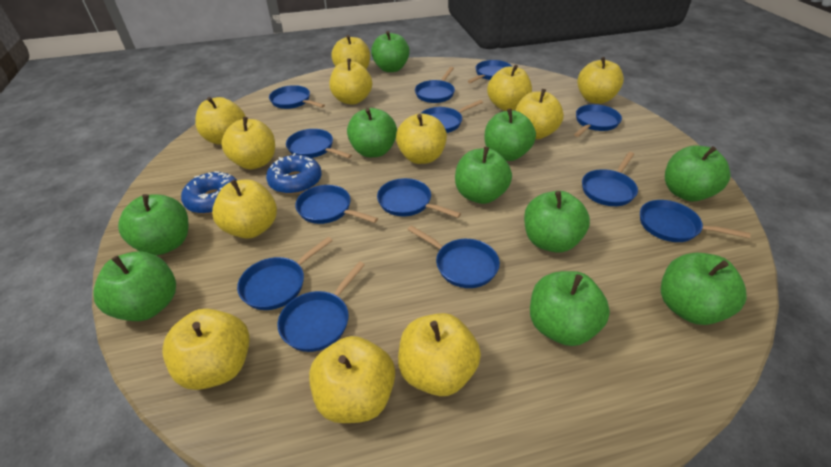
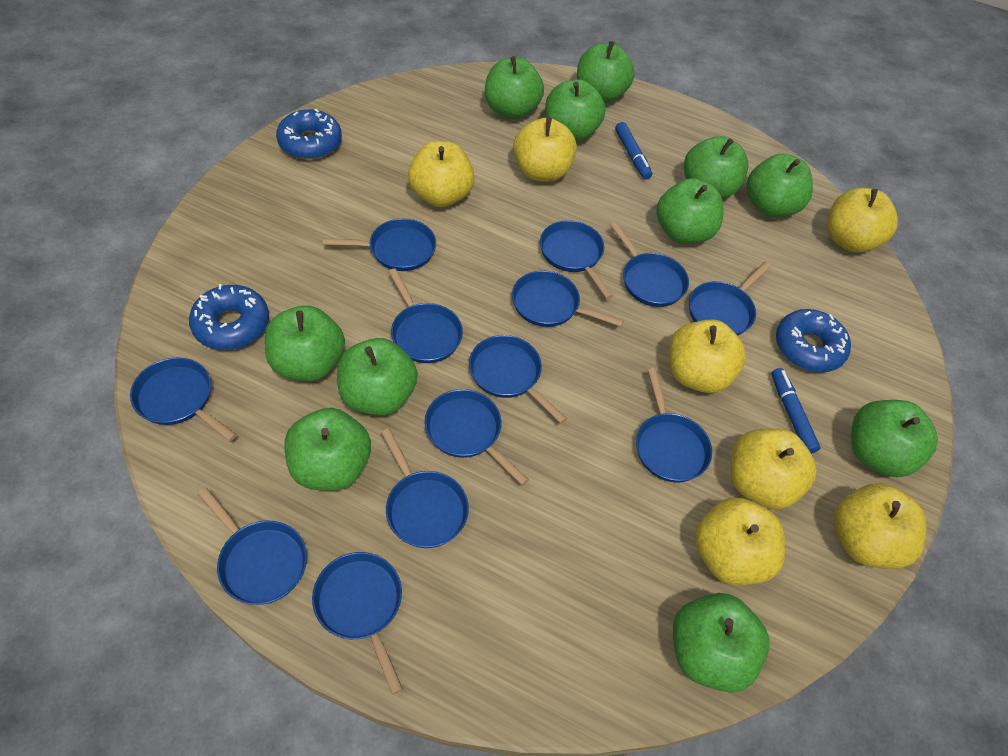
blue donut: 2 -> 3
blue marker: 0 -> 2
green apple: 10 -> 11
yellow apple: 12 -> 7

